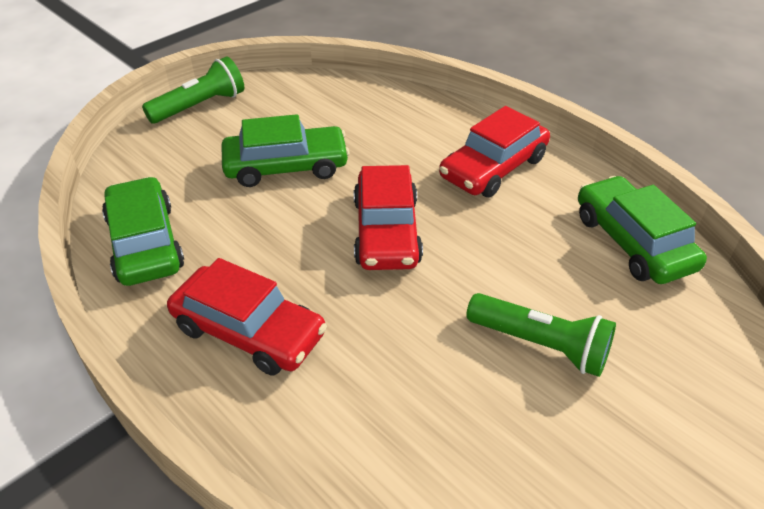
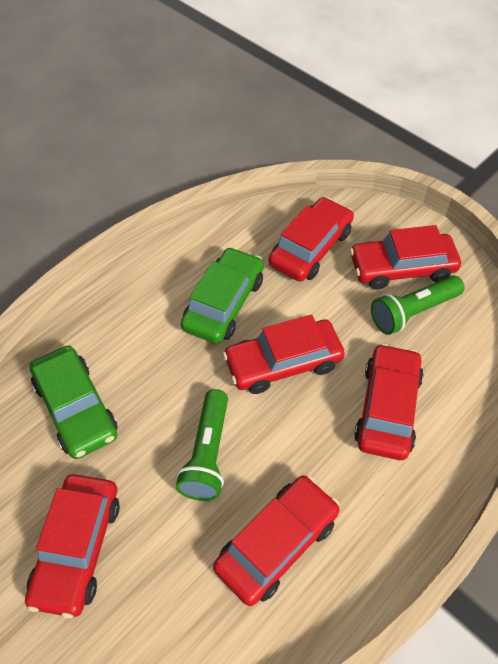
green car: 3 -> 2
red car: 3 -> 6

